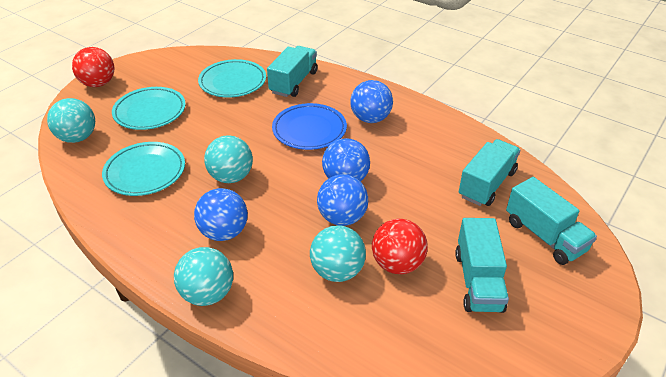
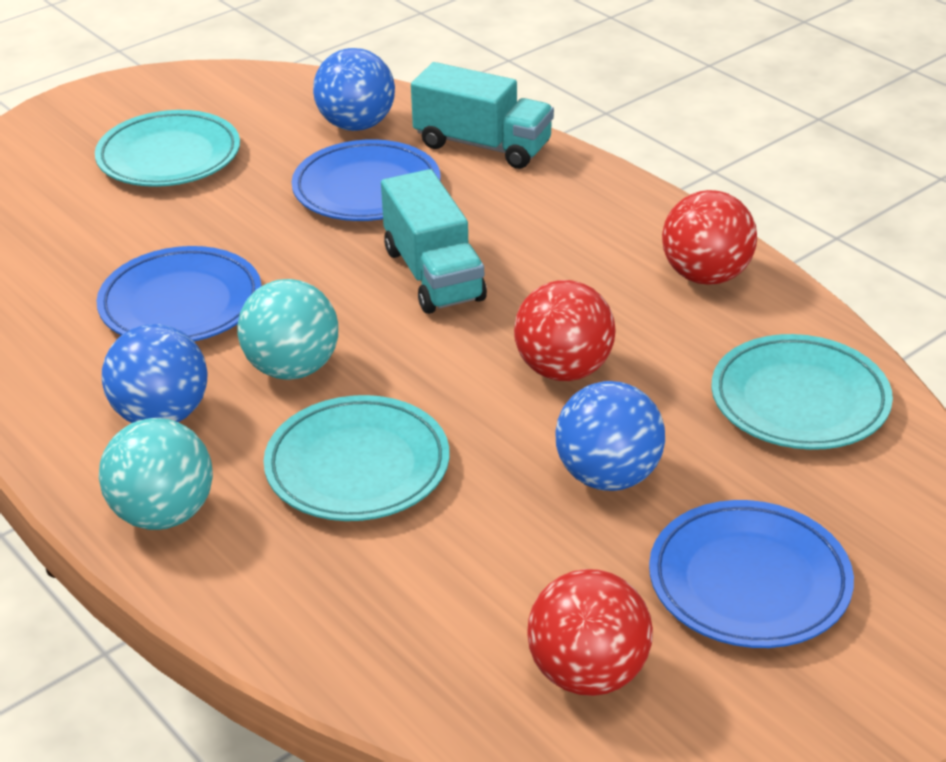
blue ball: 4 -> 3
blue plate: 1 -> 3
red ball: 2 -> 3
turquoise ball: 4 -> 2
turquoise truck: 4 -> 2

